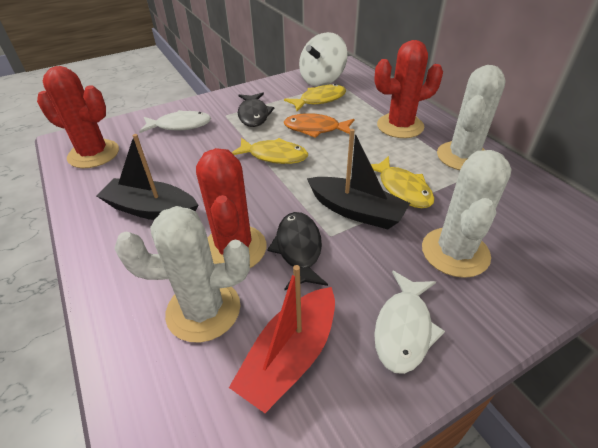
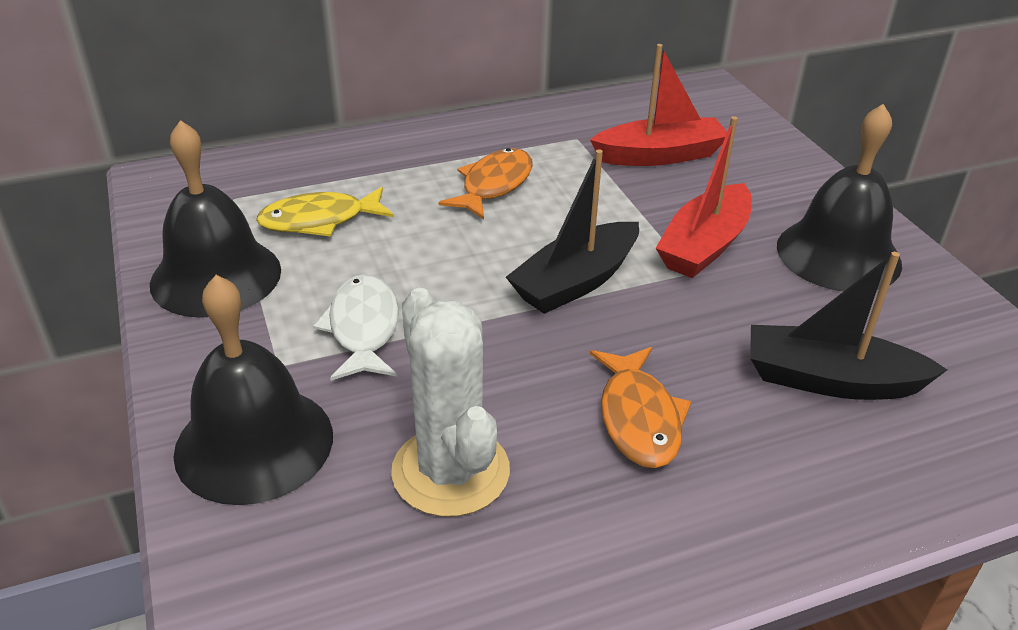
black bell: 0 -> 3
black fish: 2 -> 0
orange fish: 1 -> 2
red boat: 1 -> 2
red cactus: 3 -> 0
white cactus: 3 -> 1
white fish: 2 -> 1
white spinning top: 1 -> 0
yellow fish: 3 -> 1

